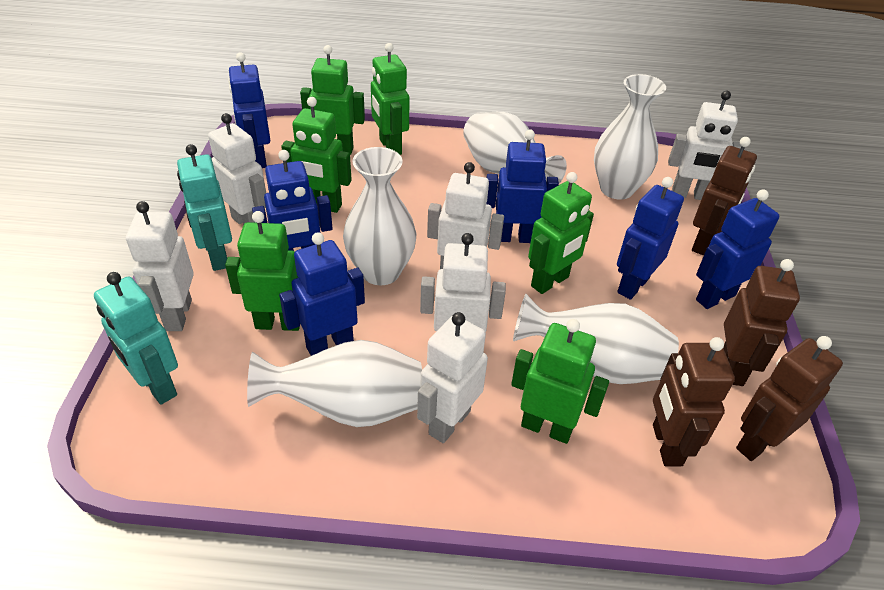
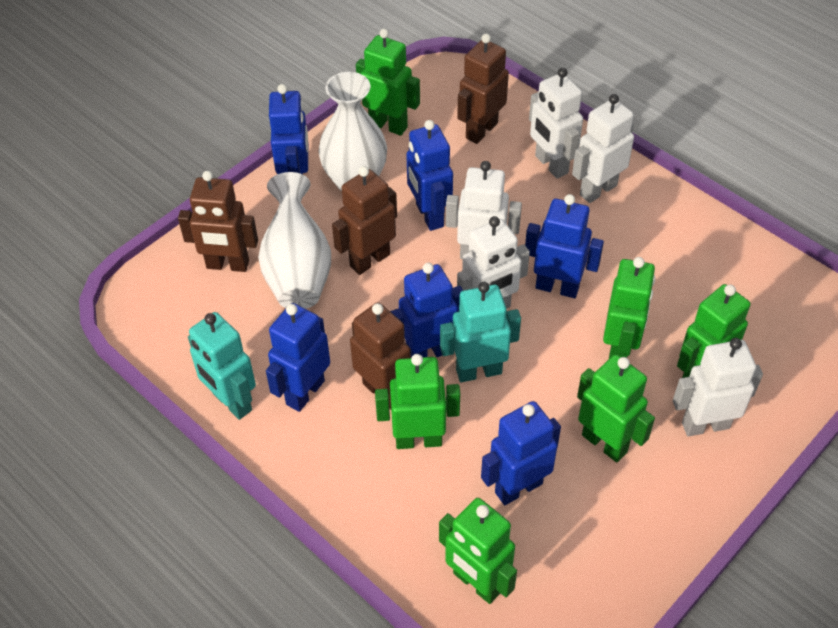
white robot: 6 -> 5
white vase: 5 -> 2

